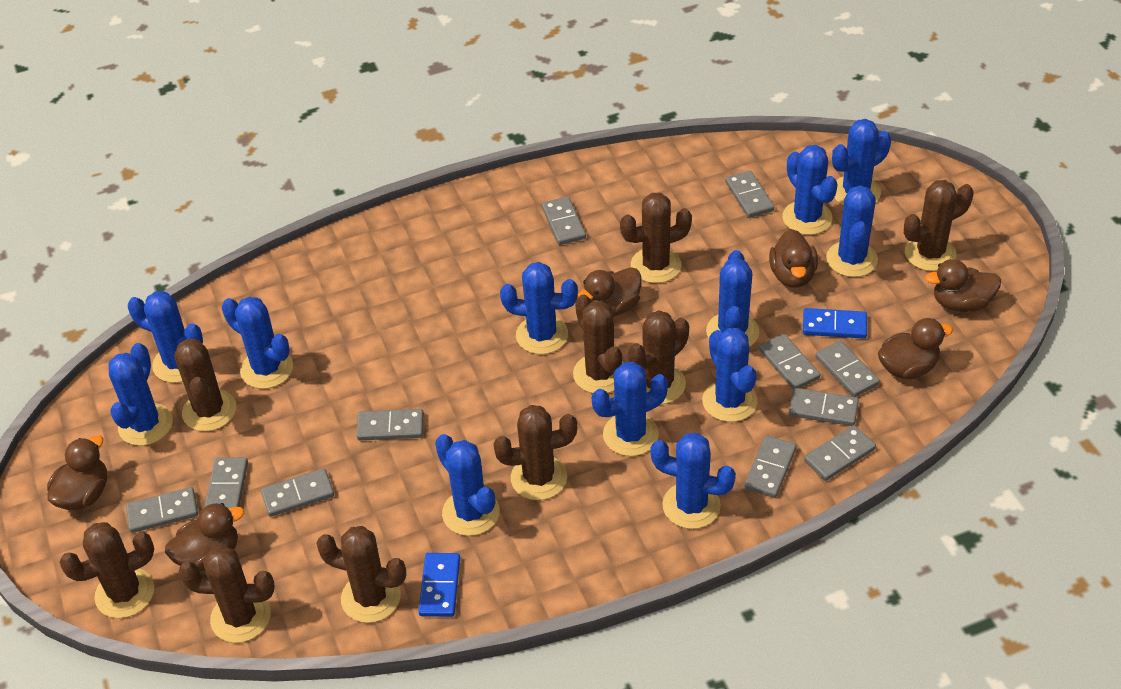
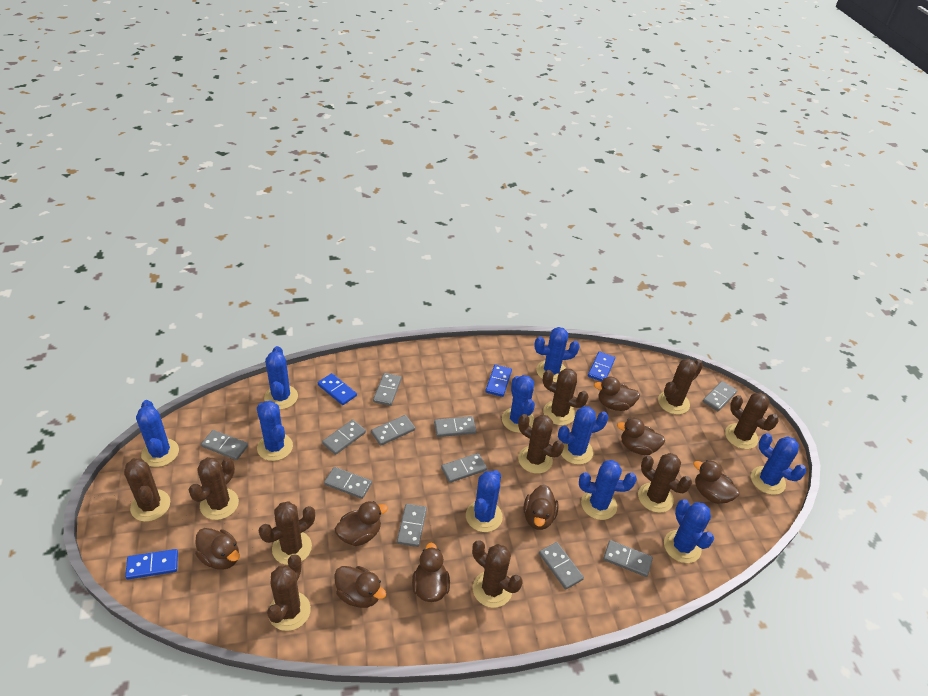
blue cactus: 12 -> 10
blue domino: 2 -> 4
brown cactus: 9 -> 10
brown duck: 6 -> 8

